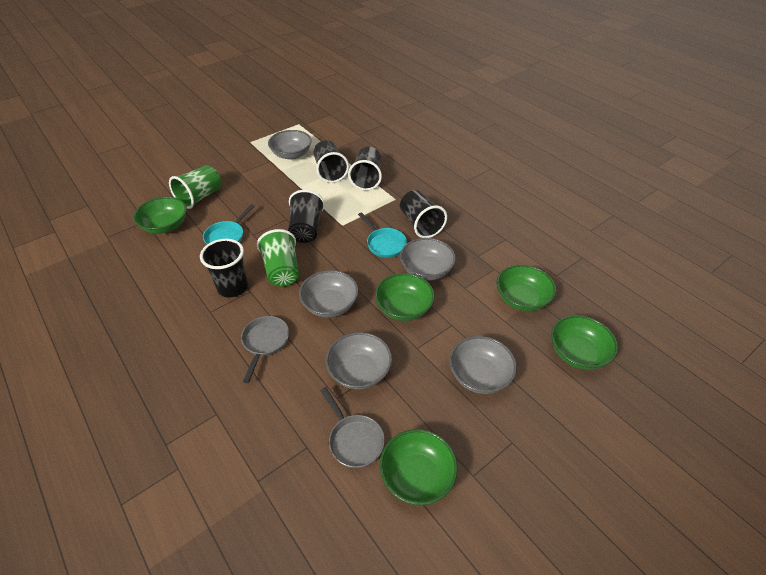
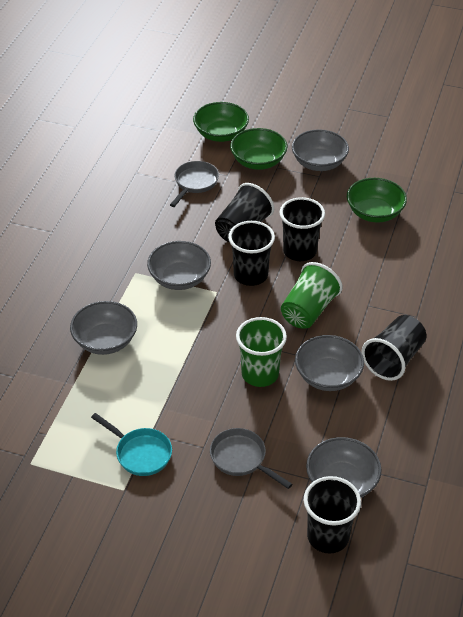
green bowl: 5 -> 3
turquoise pan: 2 -> 1

